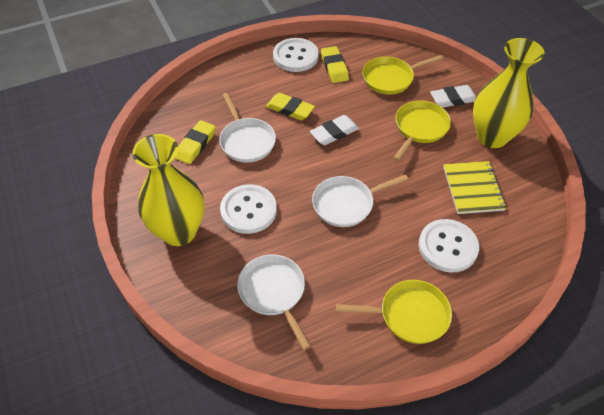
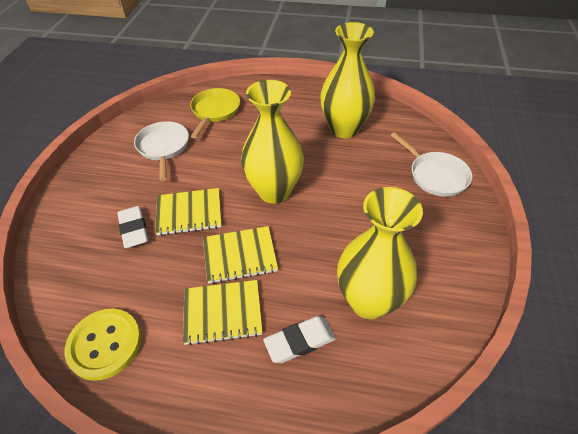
white button: 3 -> 0
white pan: 3 -> 2
yellow button: 0 -> 1
yellow eraser: 3 -> 0
yellow notebook: 1 -> 3
yellow pan: 3 -> 1
yellow vase: 2 -> 3

